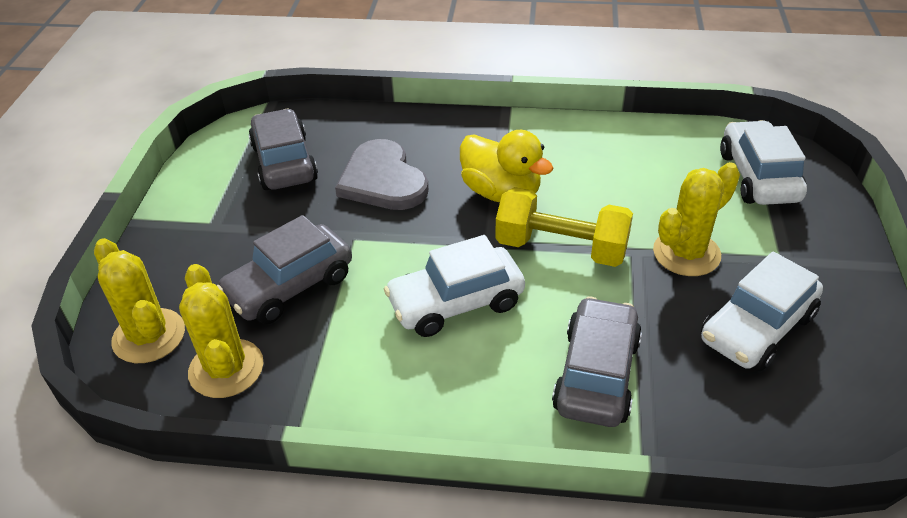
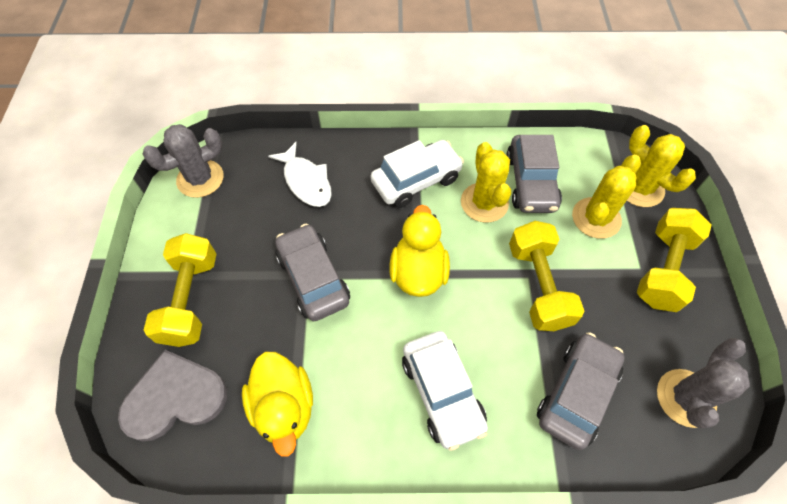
grey cactus: 0 -> 2
white car: 3 -> 2
white fish: 0 -> 1
yellow duck: 1 -> 2
yellow dumbbell: 1 -> 3

